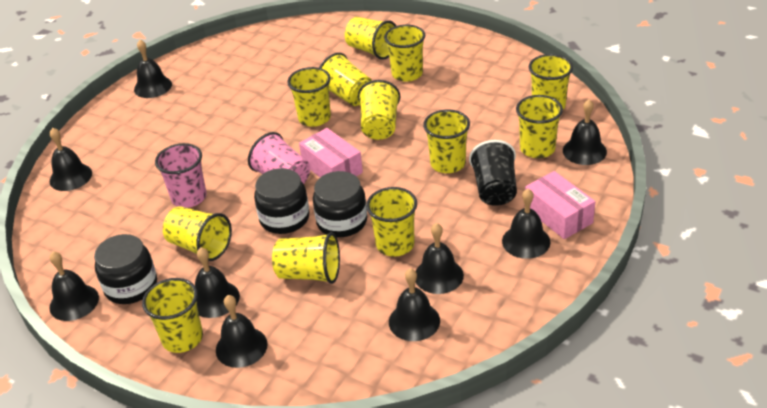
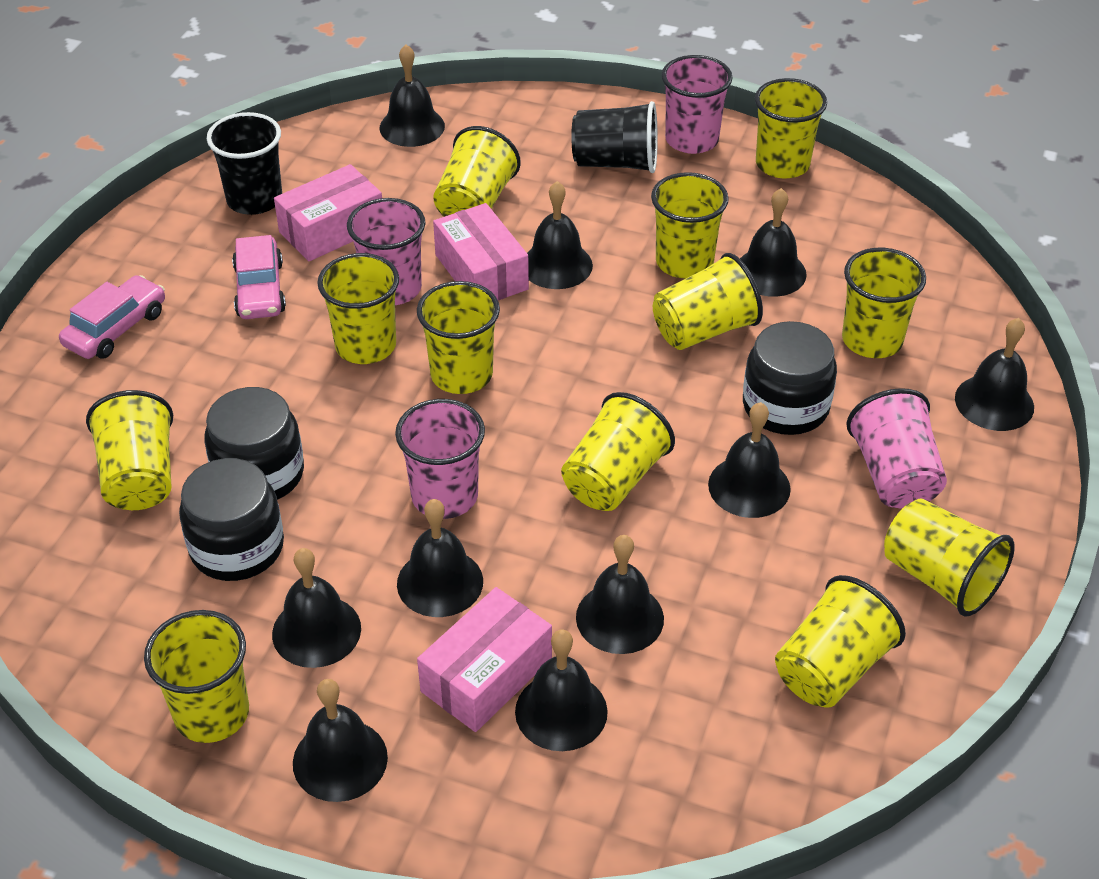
black bell: 9 -> 10
black cup: 1 -> 2
pink box: 2 -> 3
pink car: 0 -> 2
pink cup: 2 -> 4

